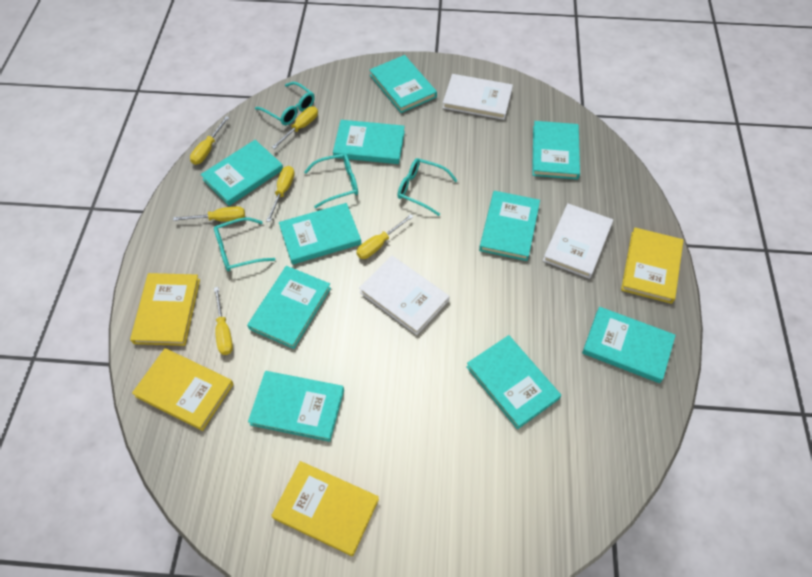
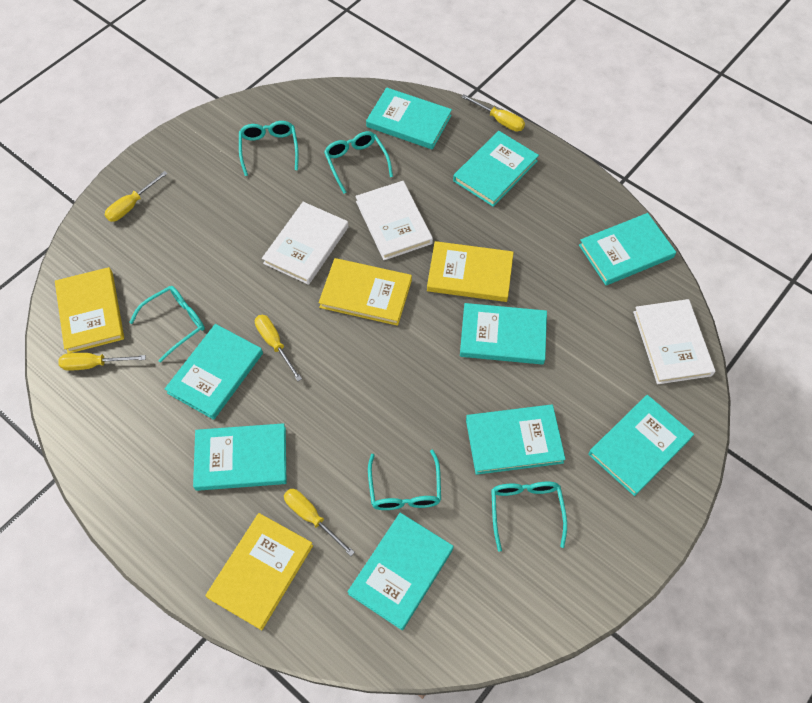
turquoise book: 10 -> 9
turquoise glasses: 4 -> 5
yellow screwdriver: 6 -> 5

